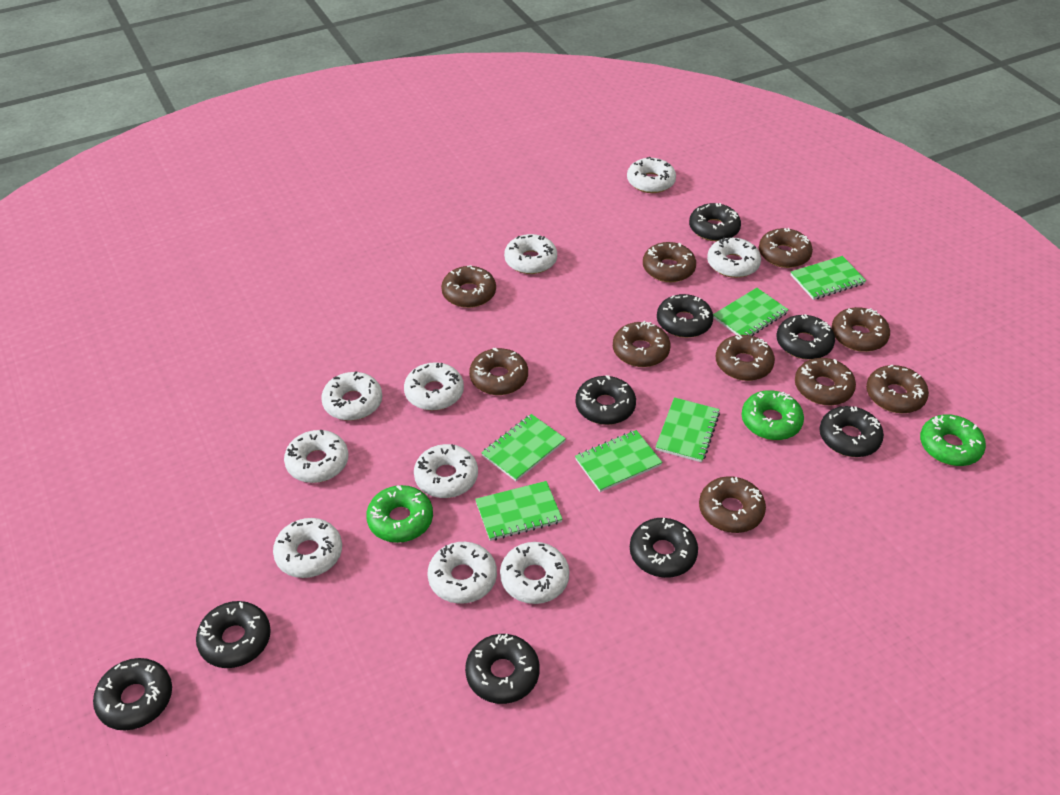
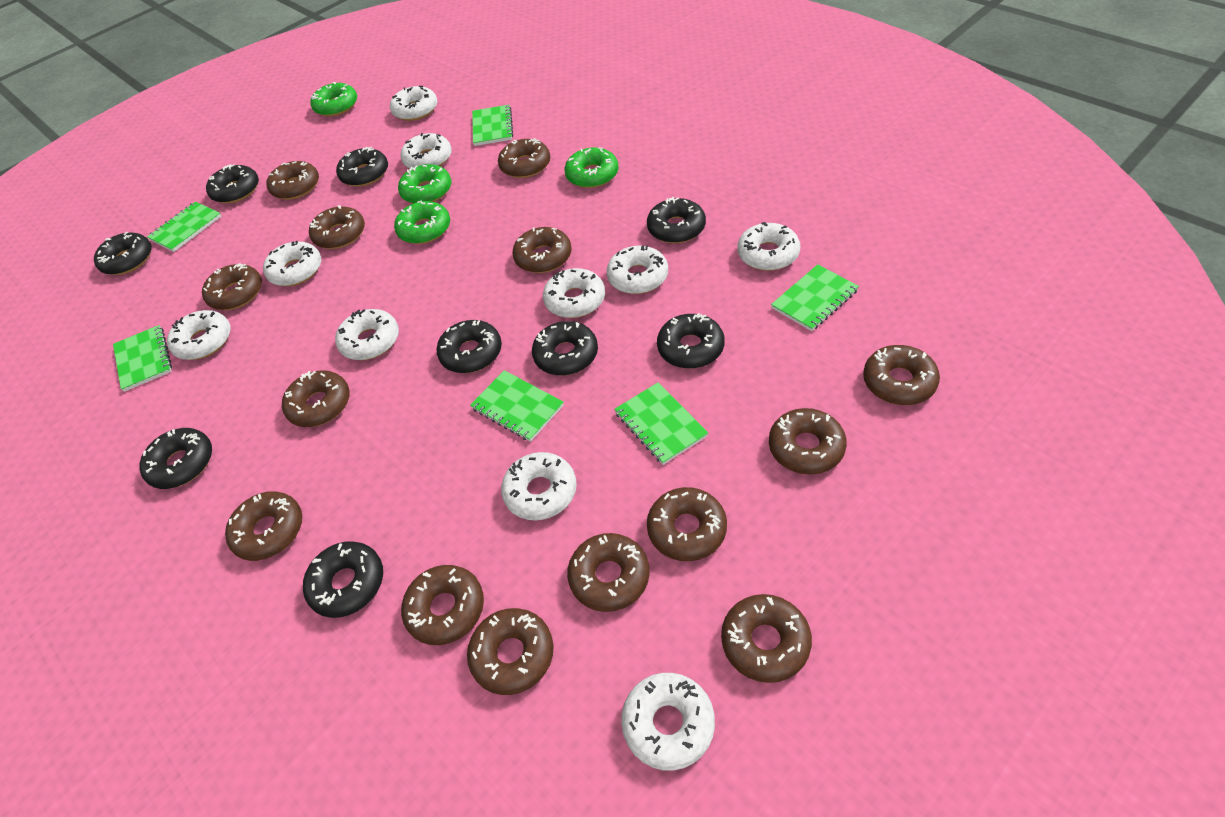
brown donut: 10 -> 14
green donut: 3 -> 4

